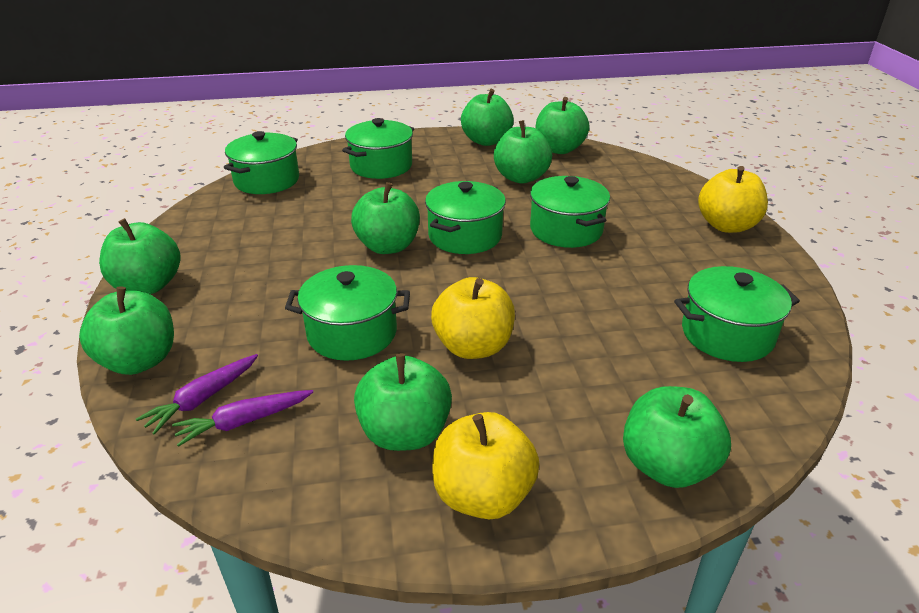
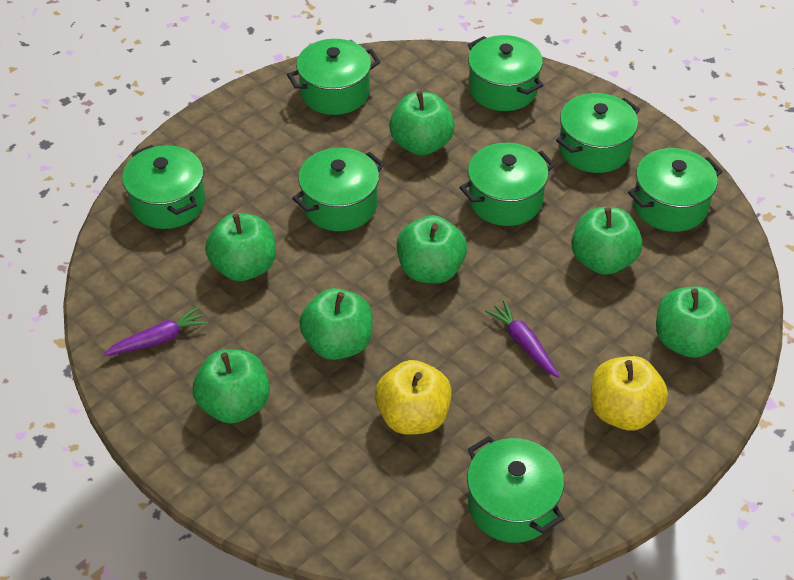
green apple: 8 -> 7
green pot: 6 -> 8
yellow apple: 3 -> 2

